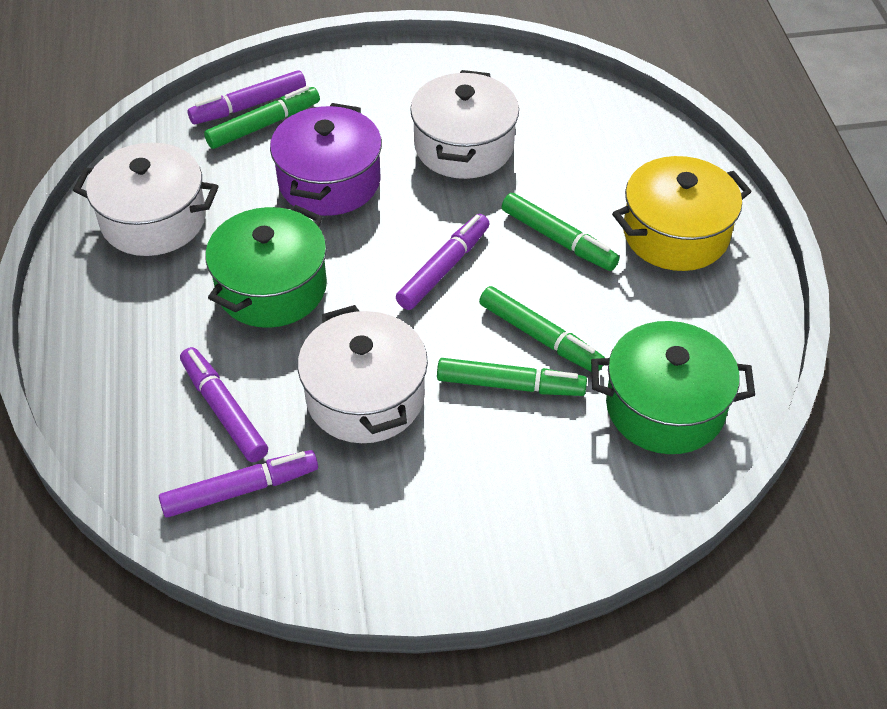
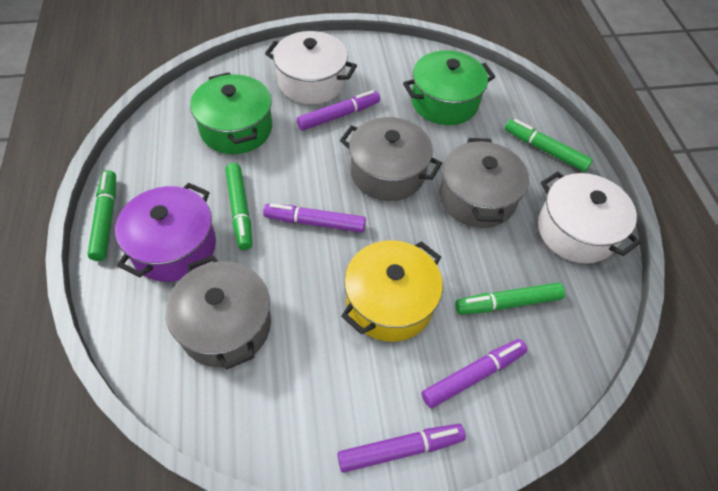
grey pot: 0 -> 3
white pot: 3 -> 2

